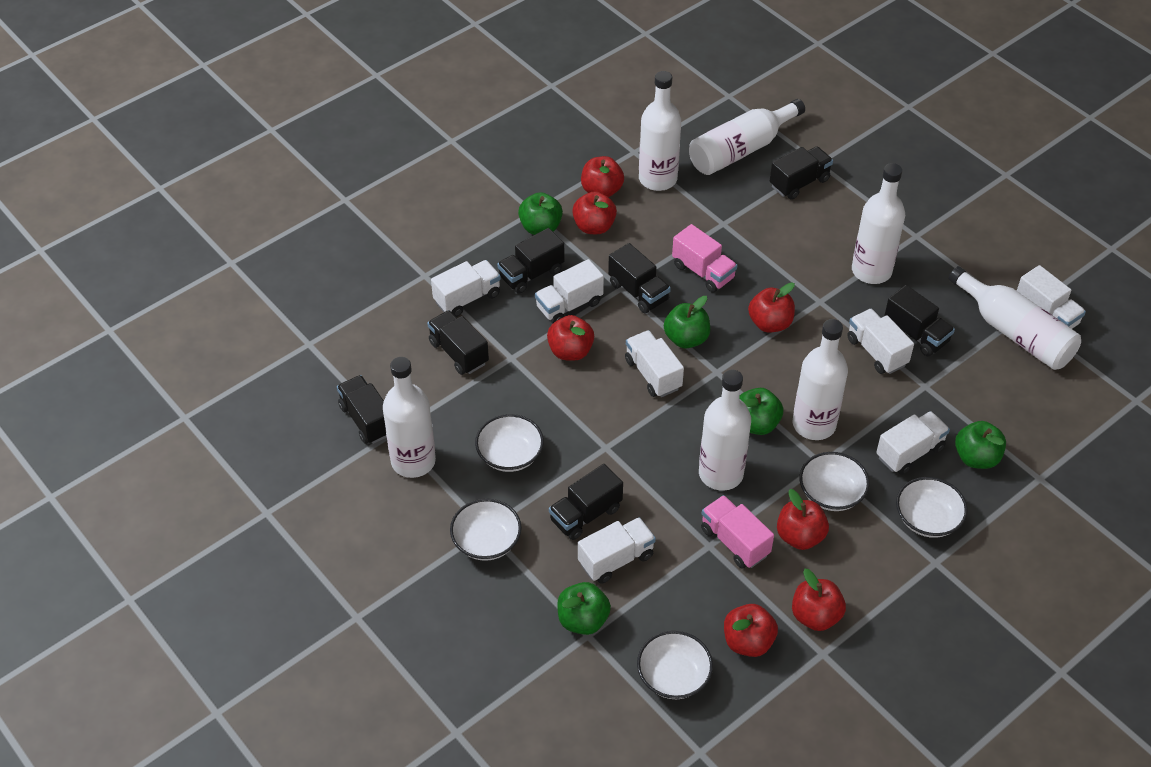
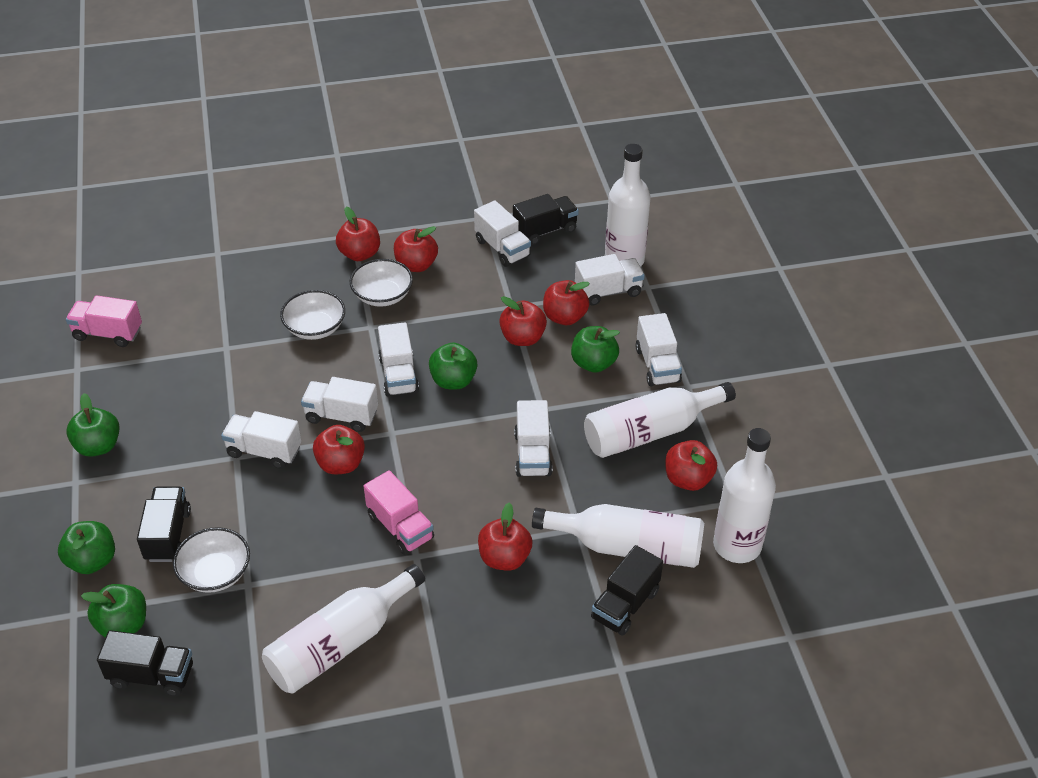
black truck: 7 -> 4
white bottle: 7 -> 5
white bowl: 5 -> 3

